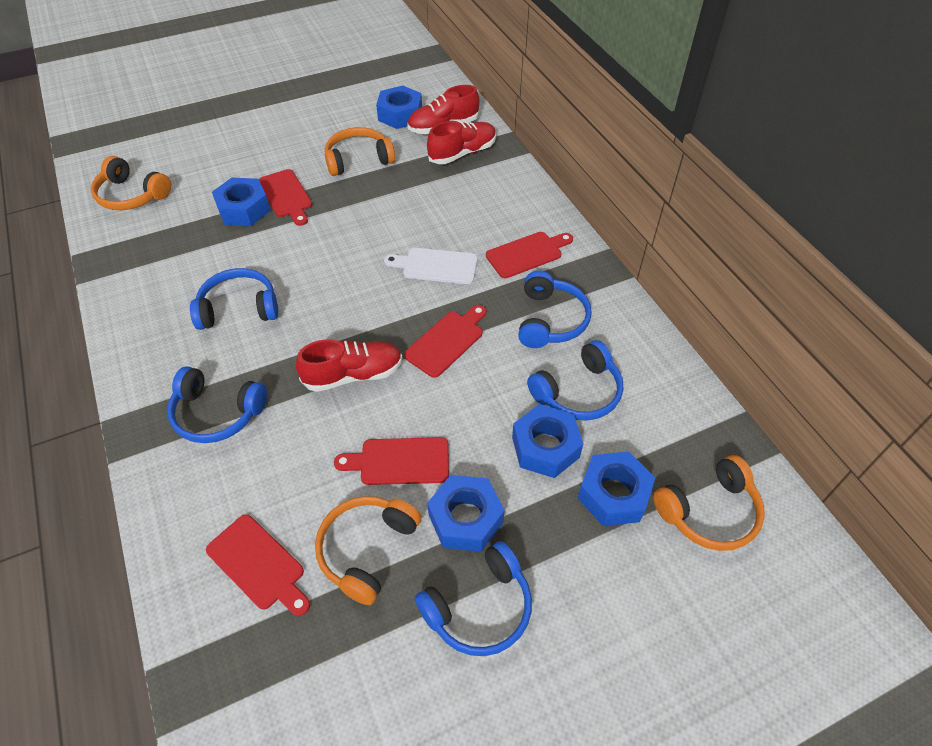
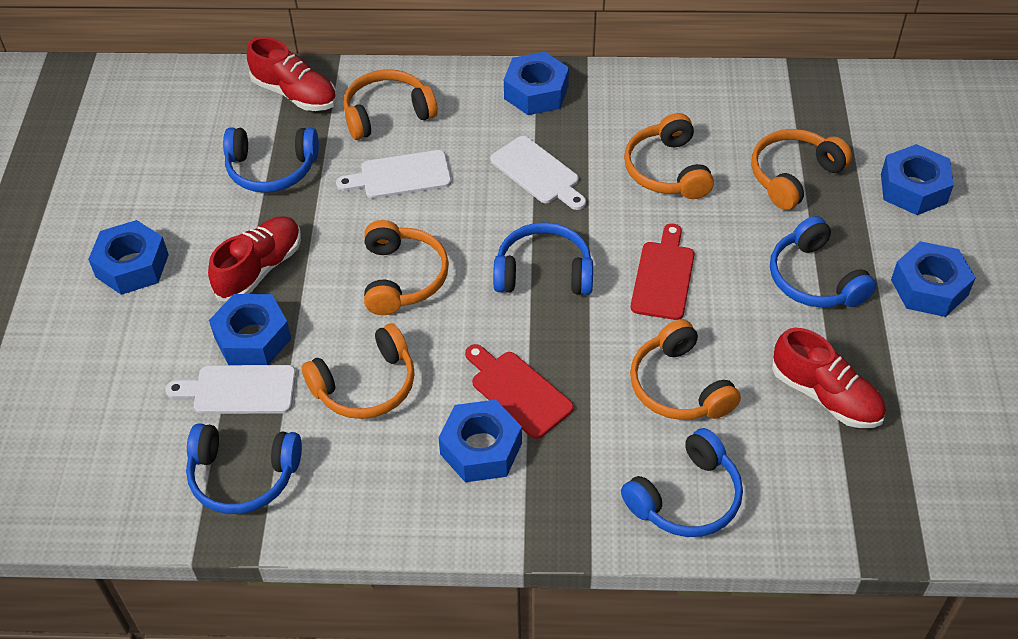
blue nut: 5 -> 6
orange headphones: 4 -> 6
red cutting board: 5 -> 2
white cutting board: 1 -> 3

